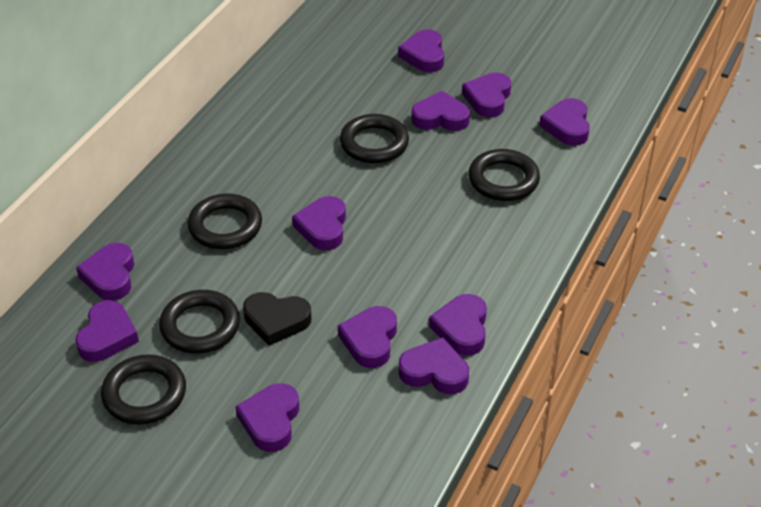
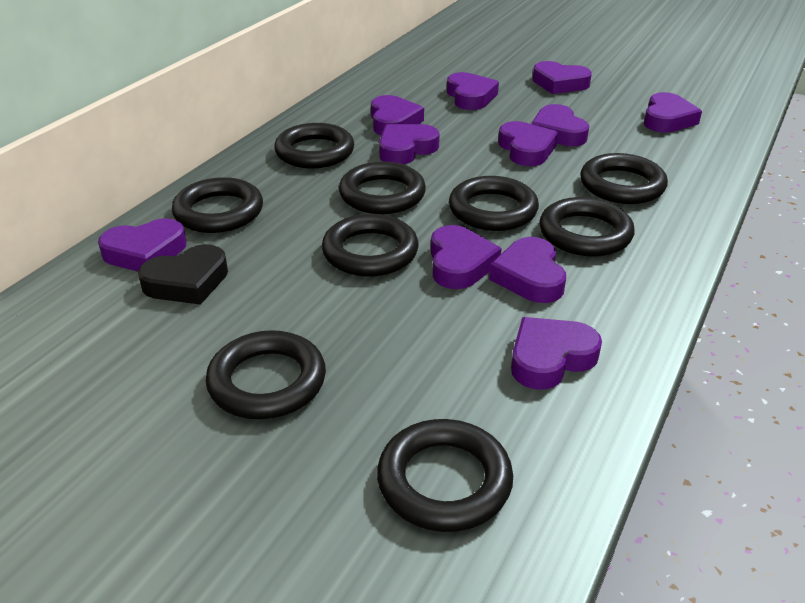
black ring: 5 -> 9

